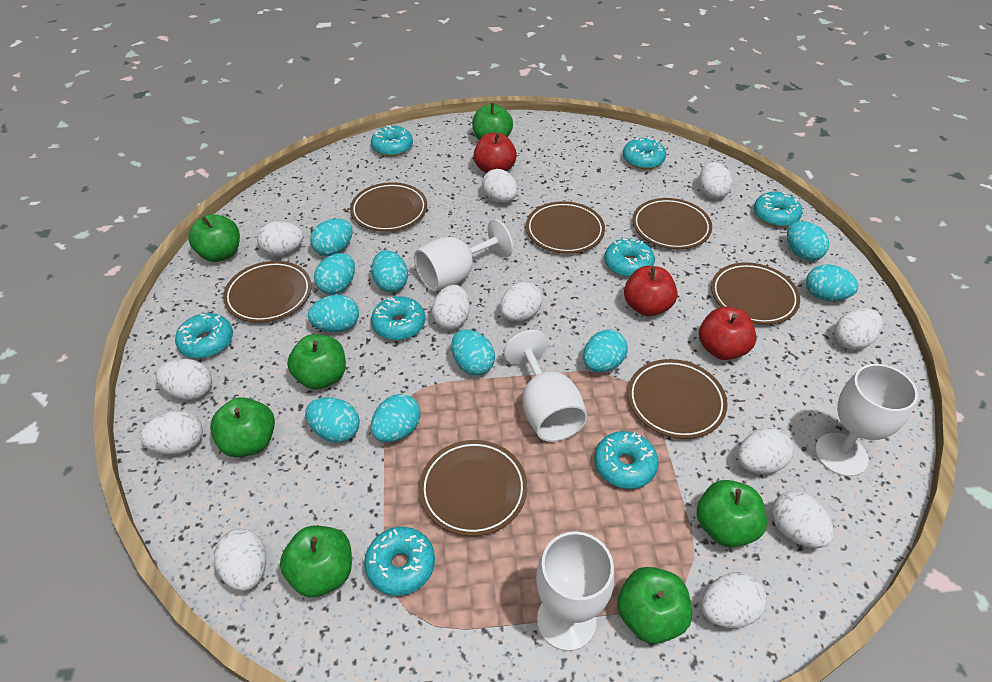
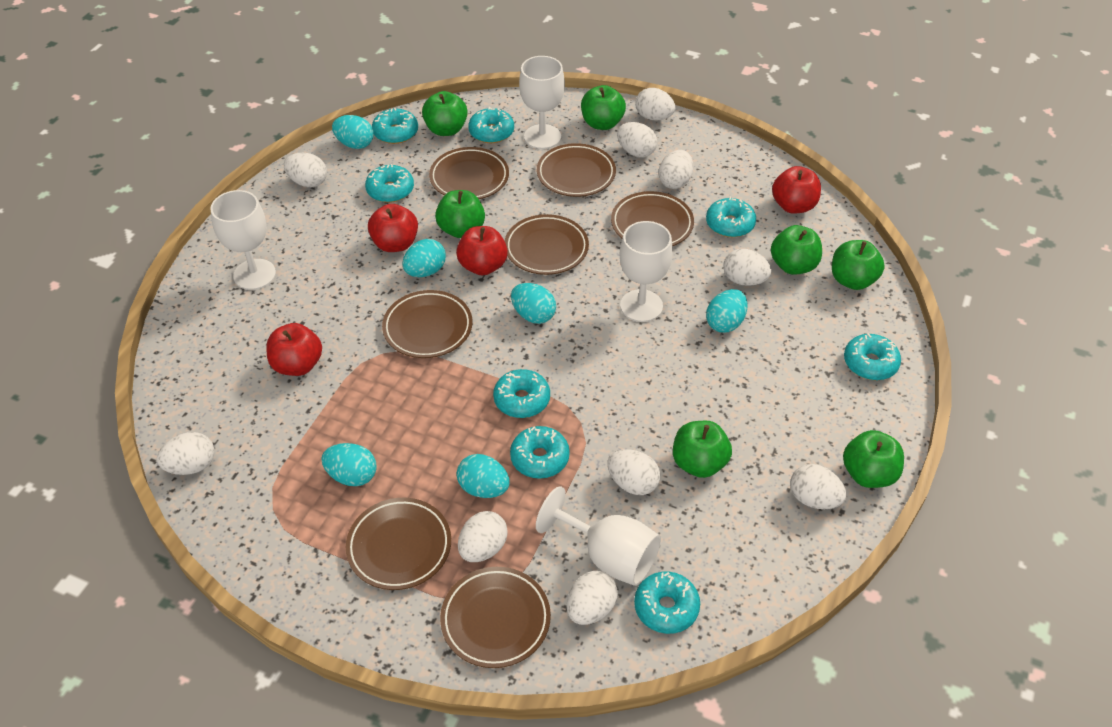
red apple: 3 -> 4
turquoise egg: 10 -> 6
white egg: 12 -> 10

